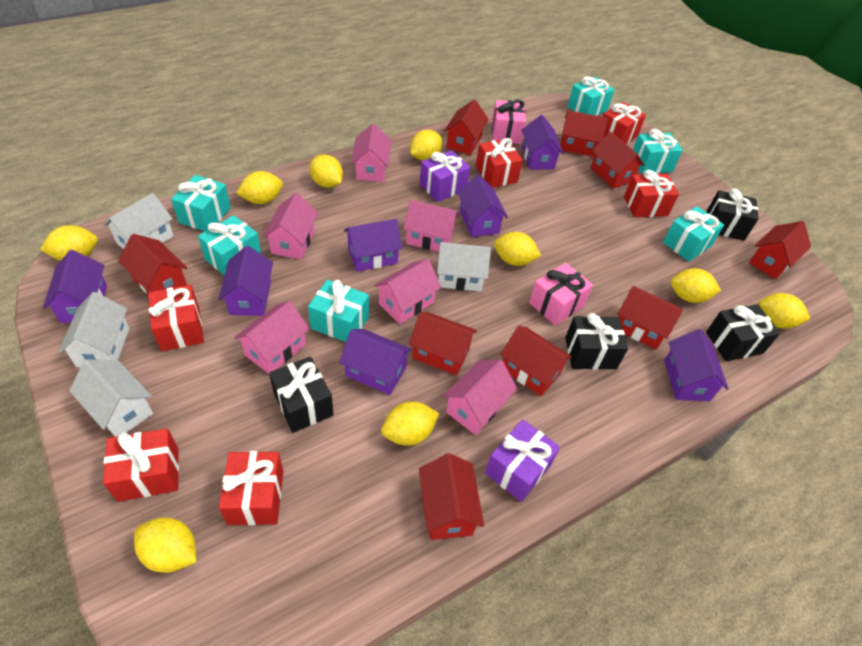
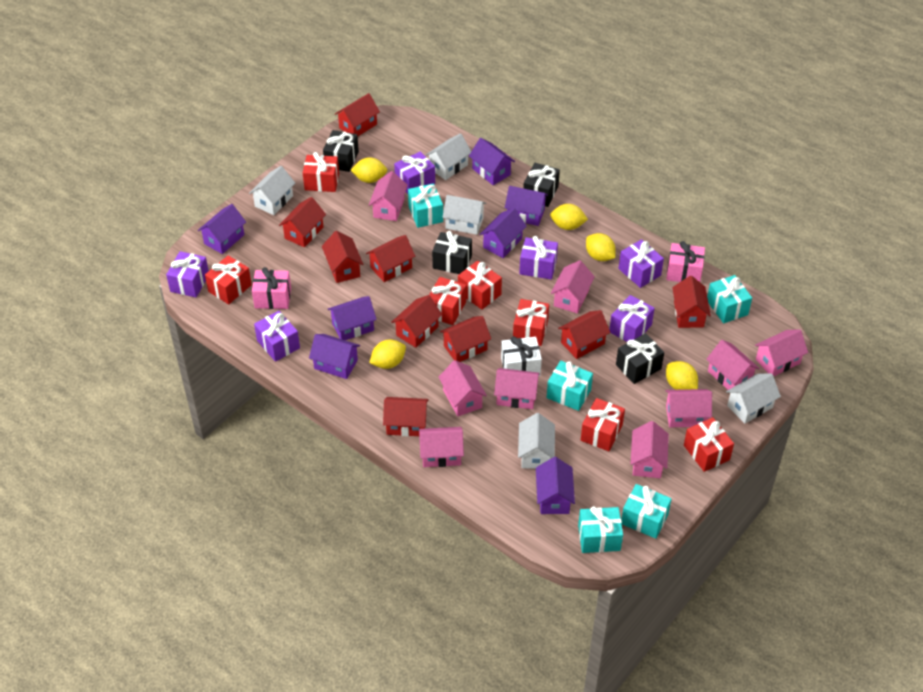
pink house: 6 -> 9
purple gift: 2 -> 6
red gift: 6 -> 7
turquoise gift: 6 -> 5
white gift: 0 -> 1
white house: 4 -> 5
yellow lemon: 9 -> 5

